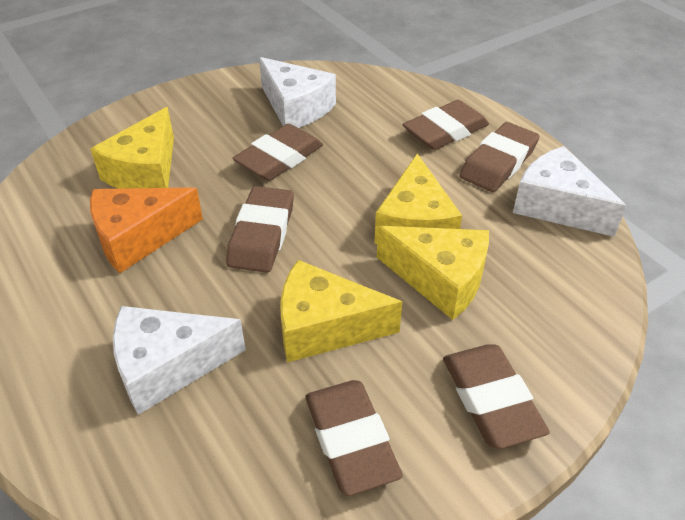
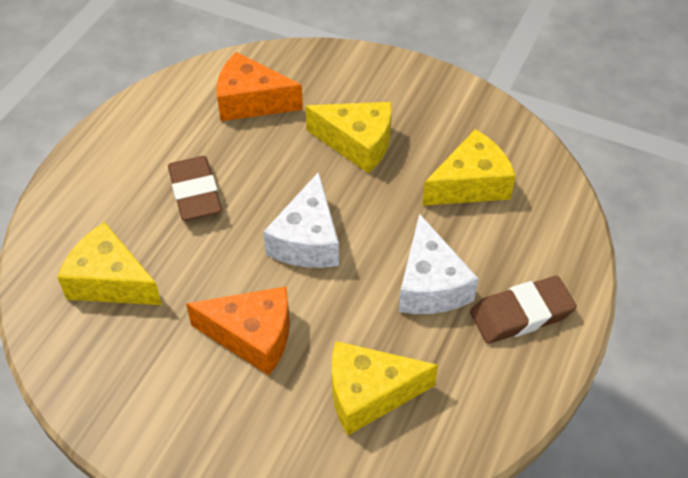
brown eraser: 6 -> 2
orange cheese: 1 -> 2
white cheese: 3 -> 2

